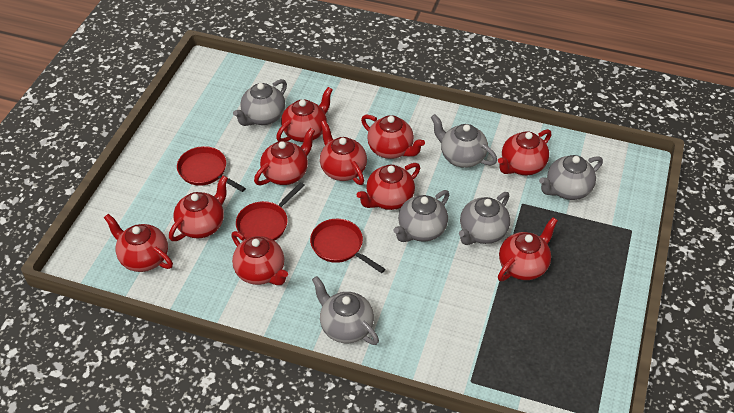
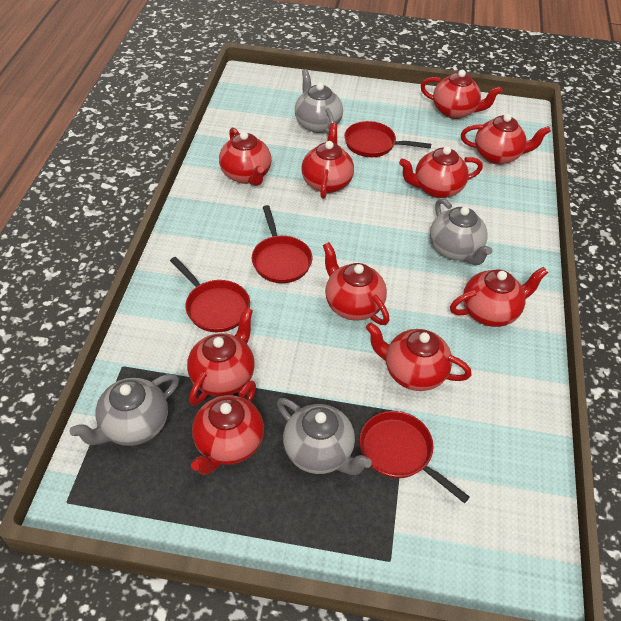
grey teapot: 6 -> 4
red pan: 3 -> 4

